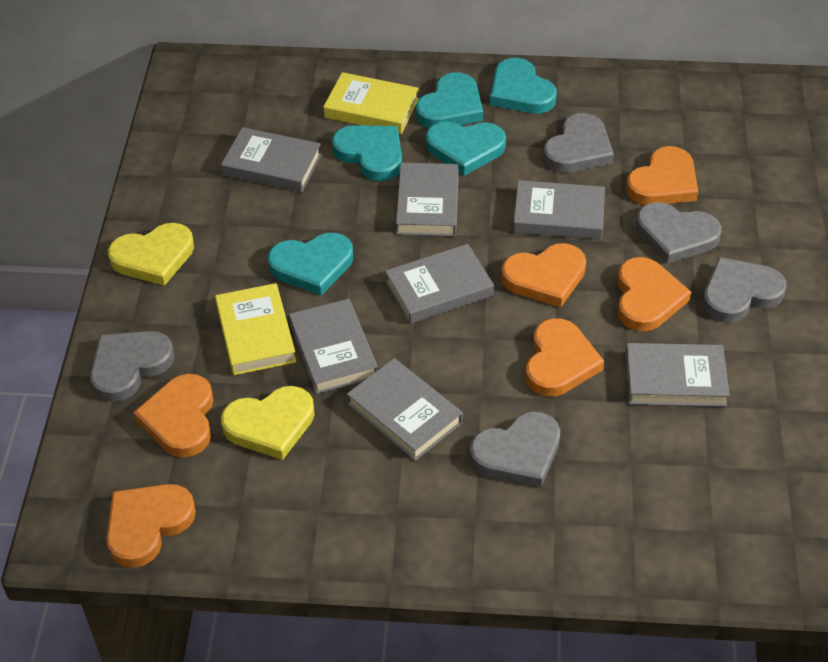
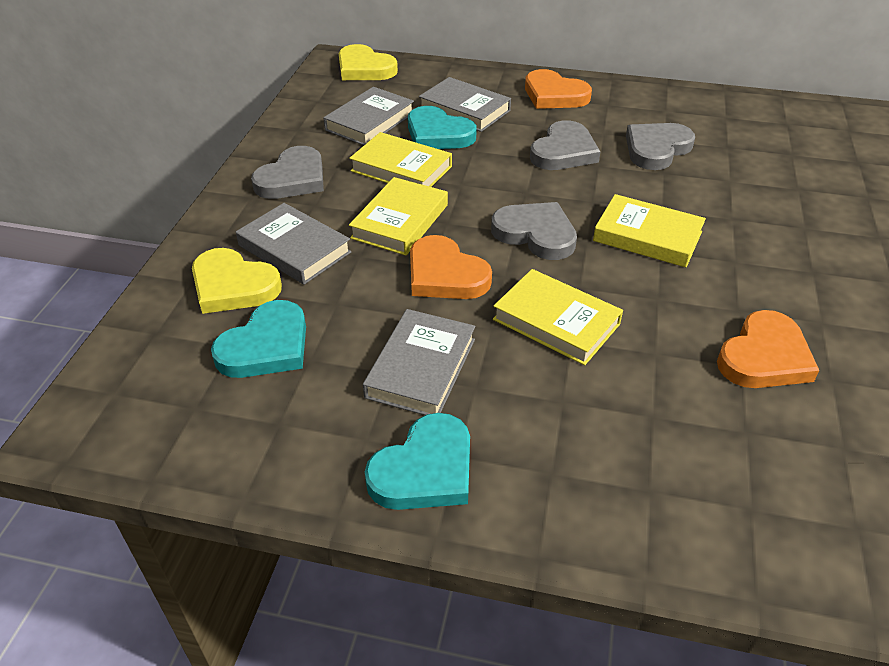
grey book: 7 -> 4
grey heart: 5 -> 4
orange heart: 6 -> 3
turquoise heart: 5 -> 3
yellow book: 2 -> 4

